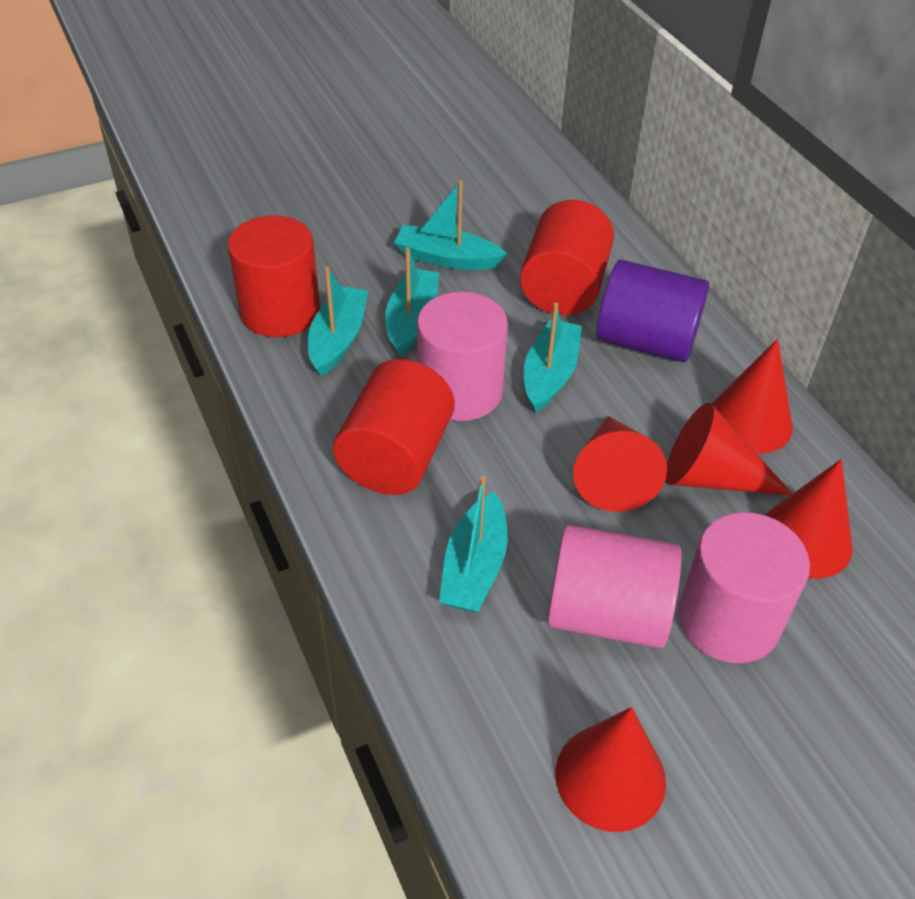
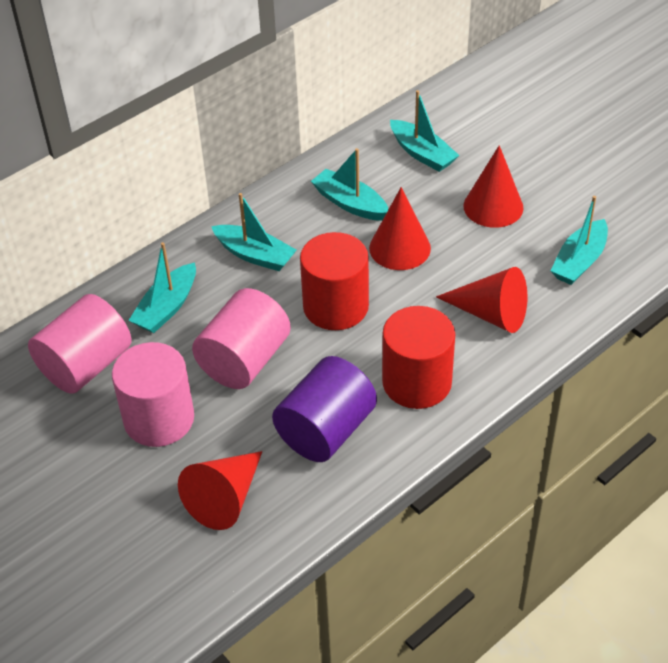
red cone: 5 -> 4
red cylinder: 3 -> 2

